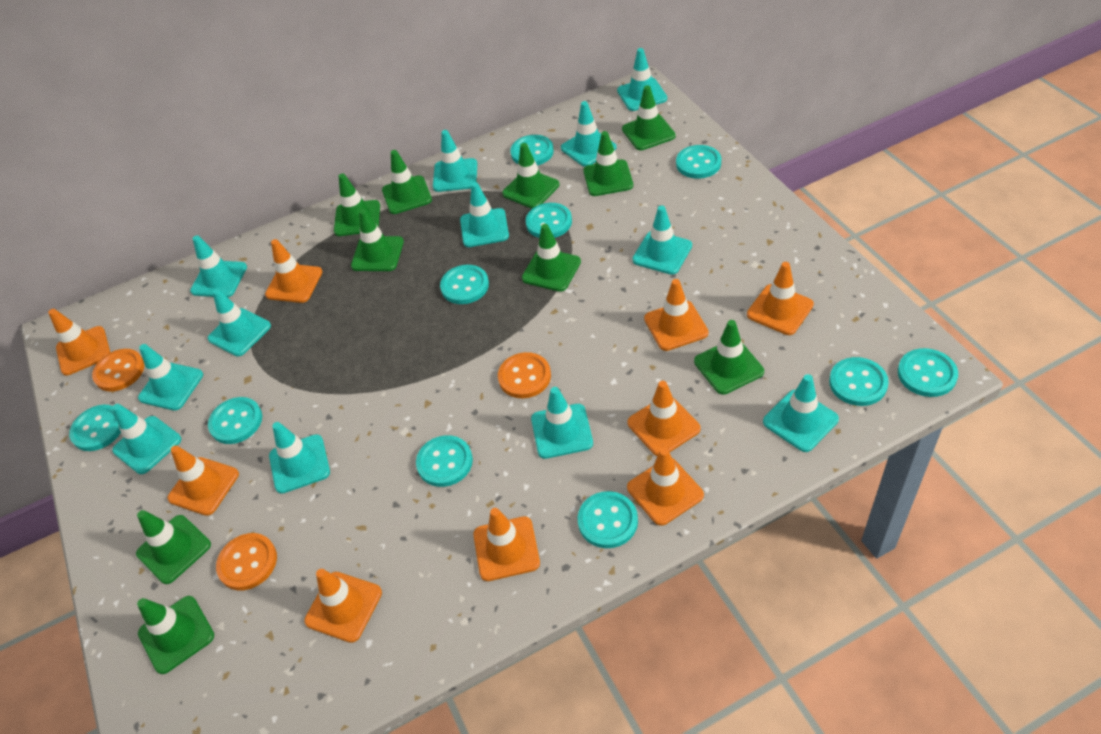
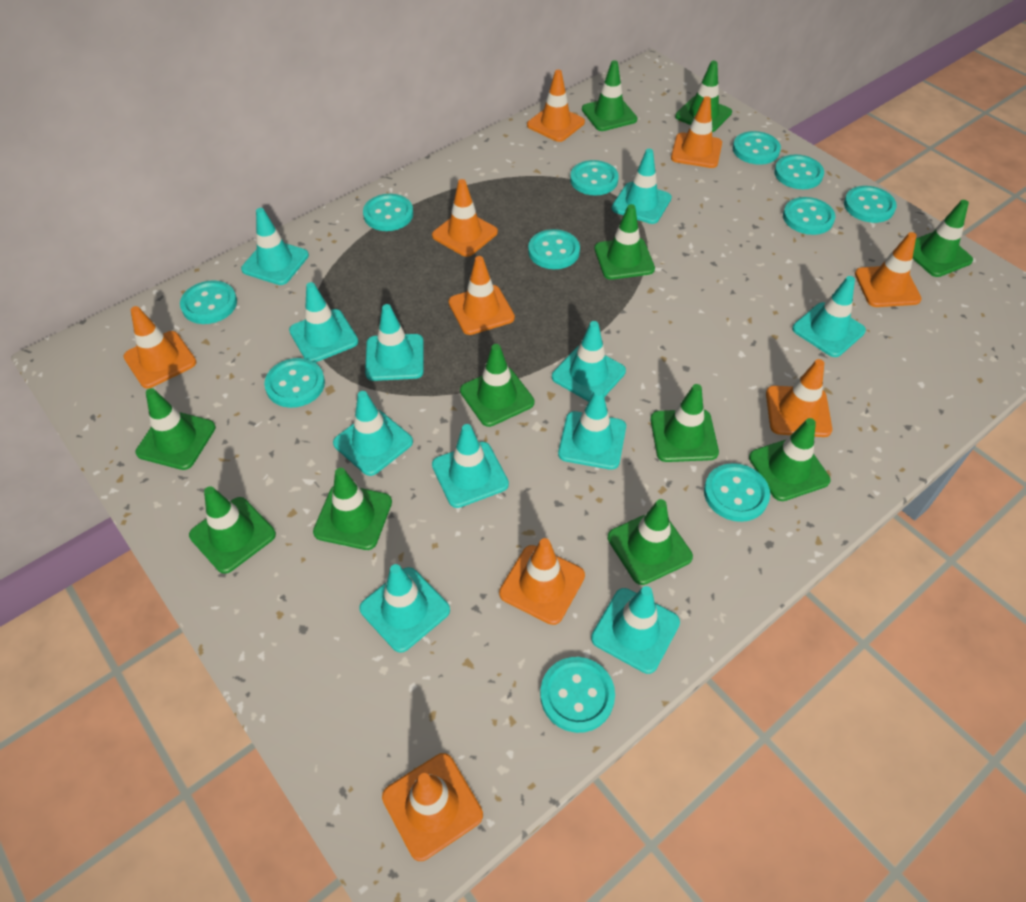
green traffic cone: 10 -> 11
orange button: 3 -> 0
turquoise button: 10 -> 11
turquoise traffic cone: 12 -> 11

